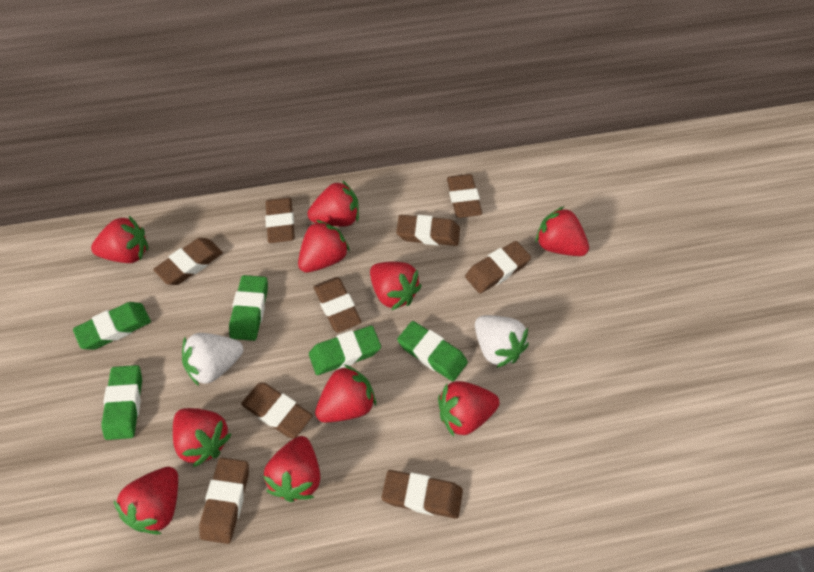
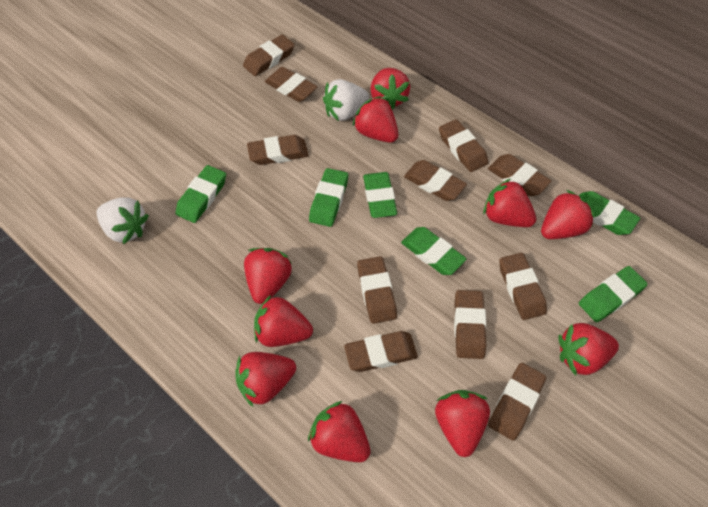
brown eraser: 9 -> 11
green eraser: 5 -> 6

